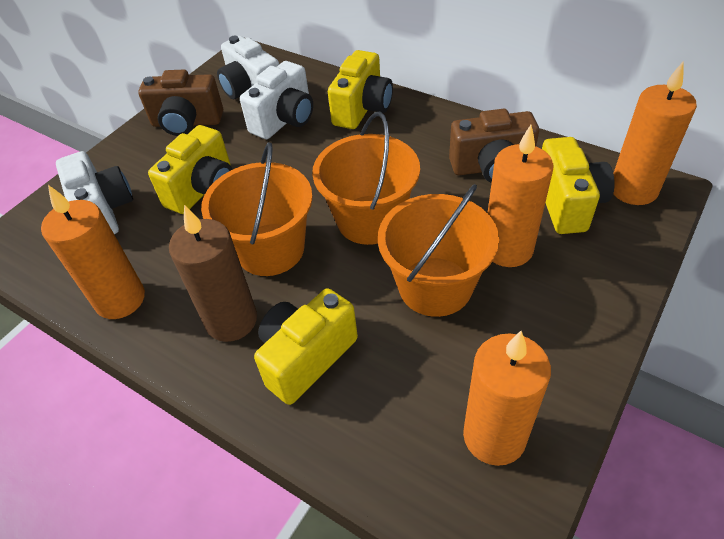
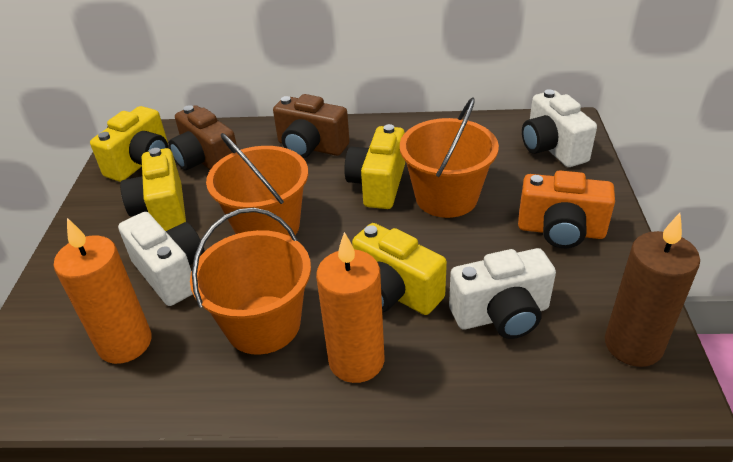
orange camera: 0 -> 1
orange candle: 4 -> 2

